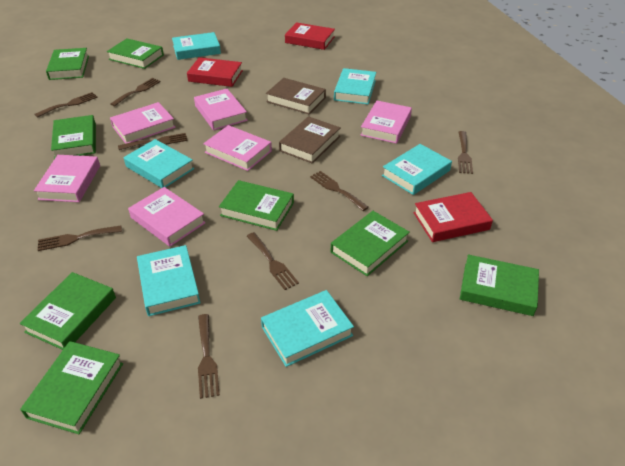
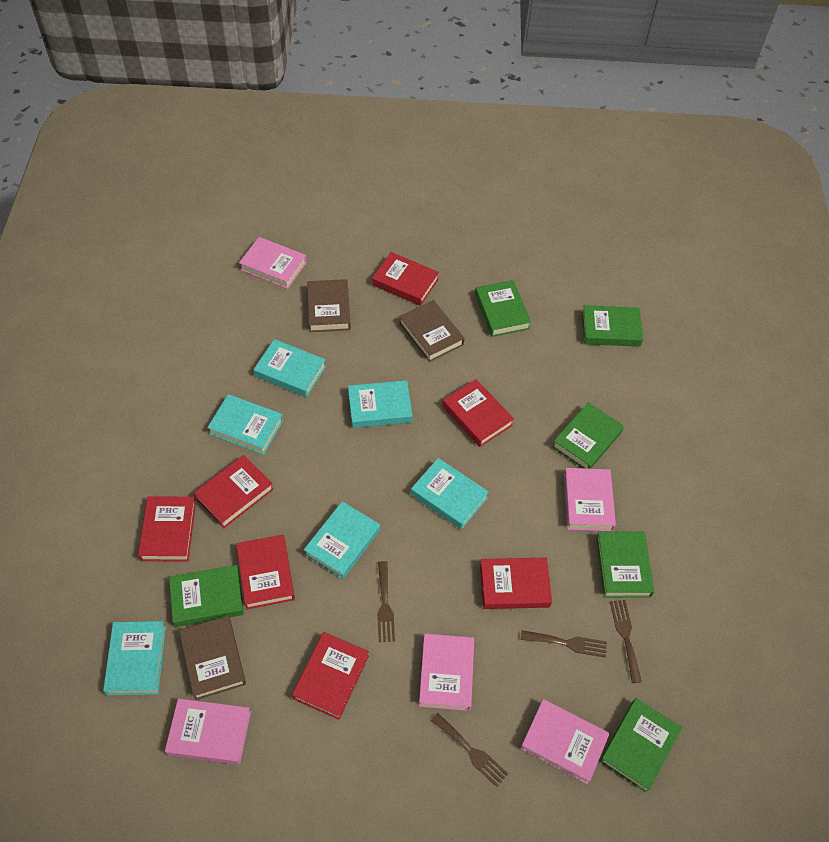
brown book: 2 -> 3
brown fork: 8 -> 4
green book: 8 -> 6
pink book: 6 -> 5
red book: 3 -> 7

